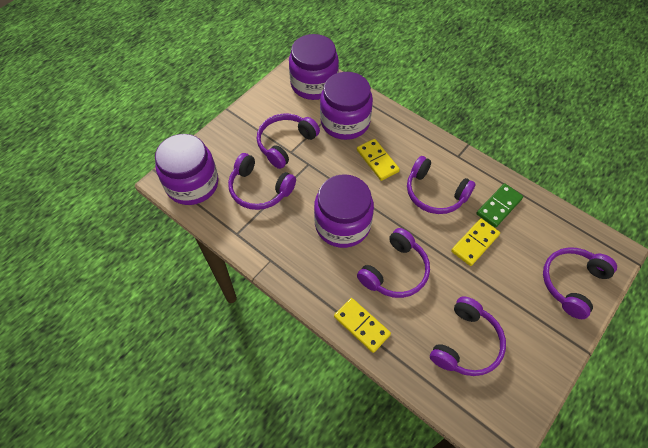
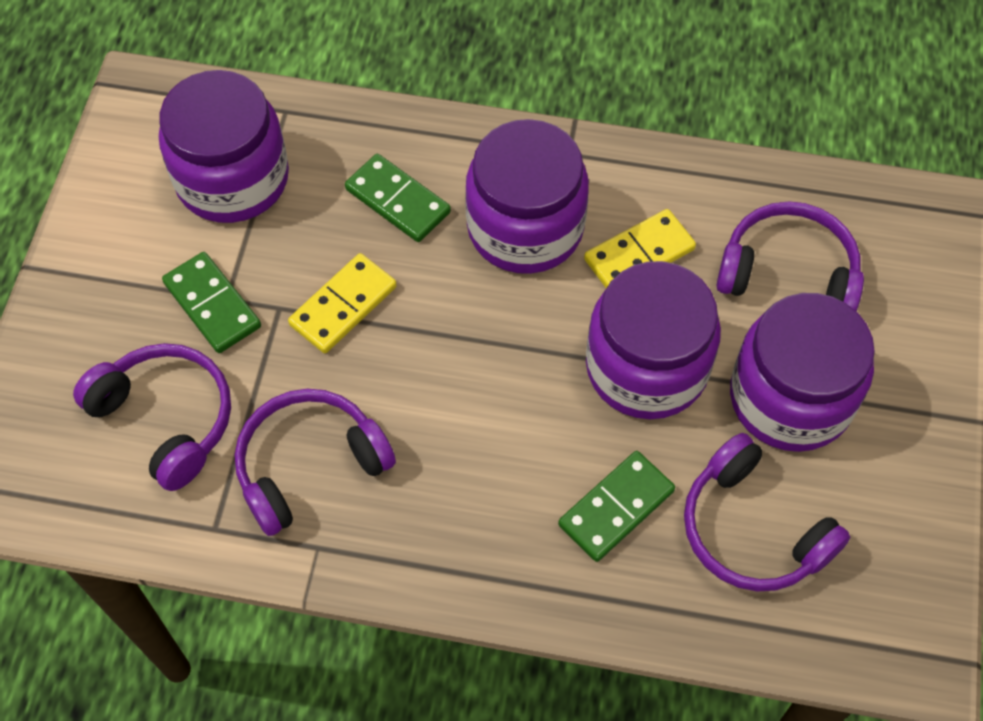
green domino: 1 -> 3
purple headphones: 6 -> 4
yellow domino: 3 -> 2

